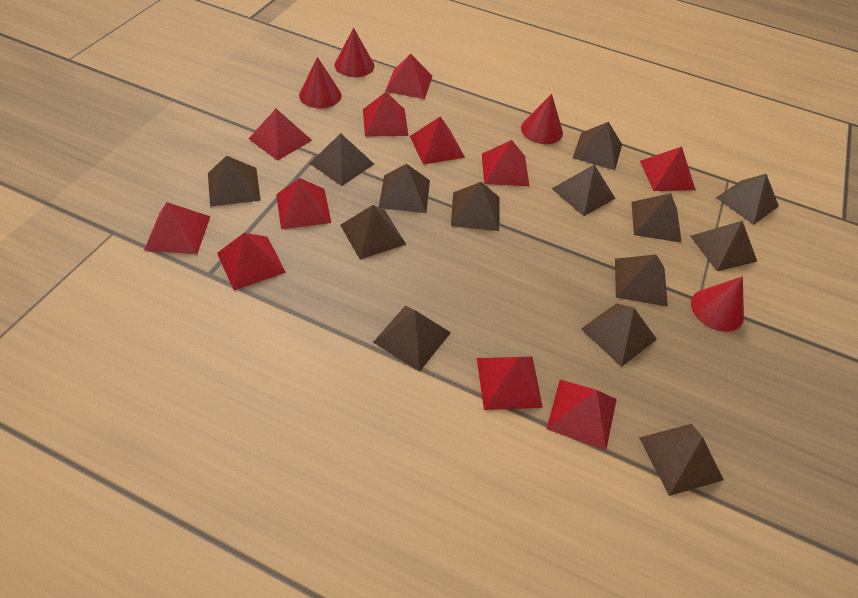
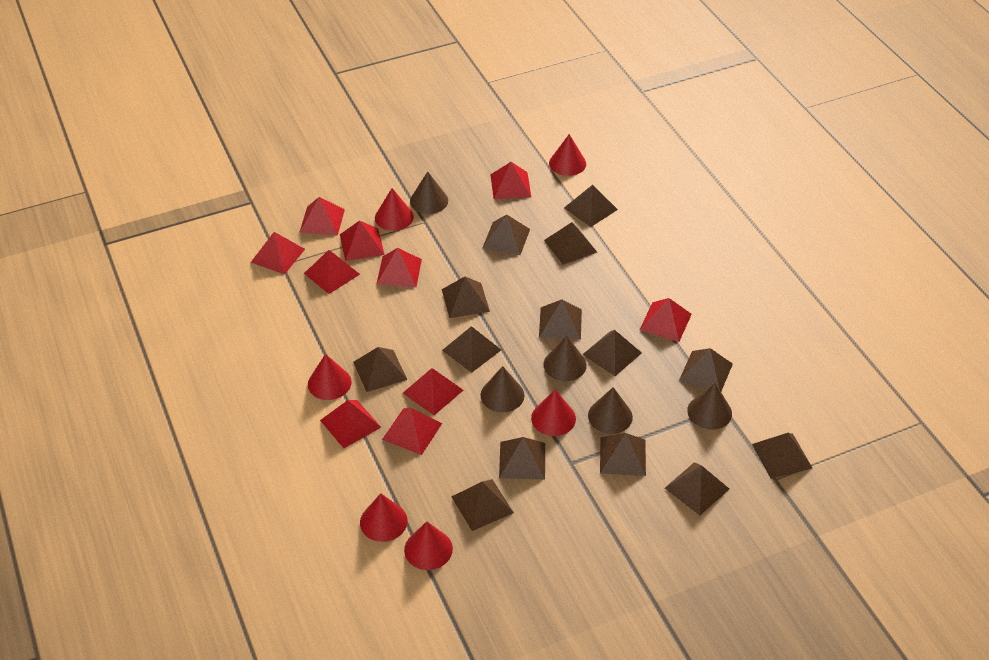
brown cone: 0 -> 5
red cone: 4 -> 6
red pyramid: 11 -> 10

